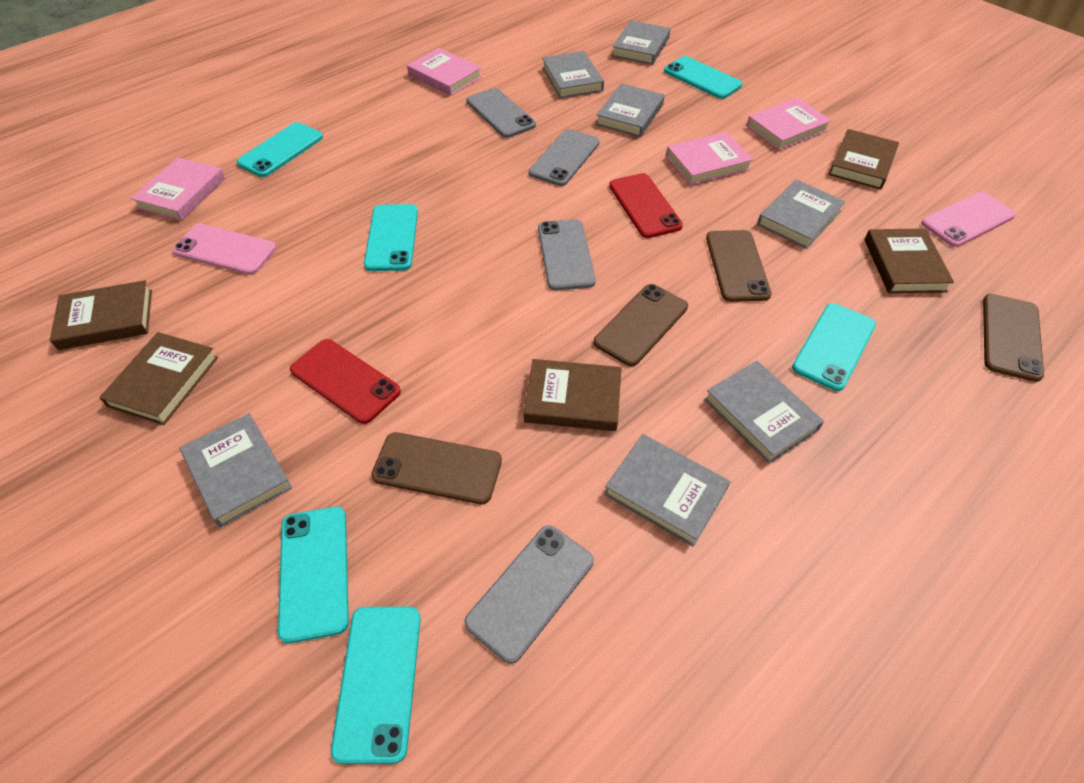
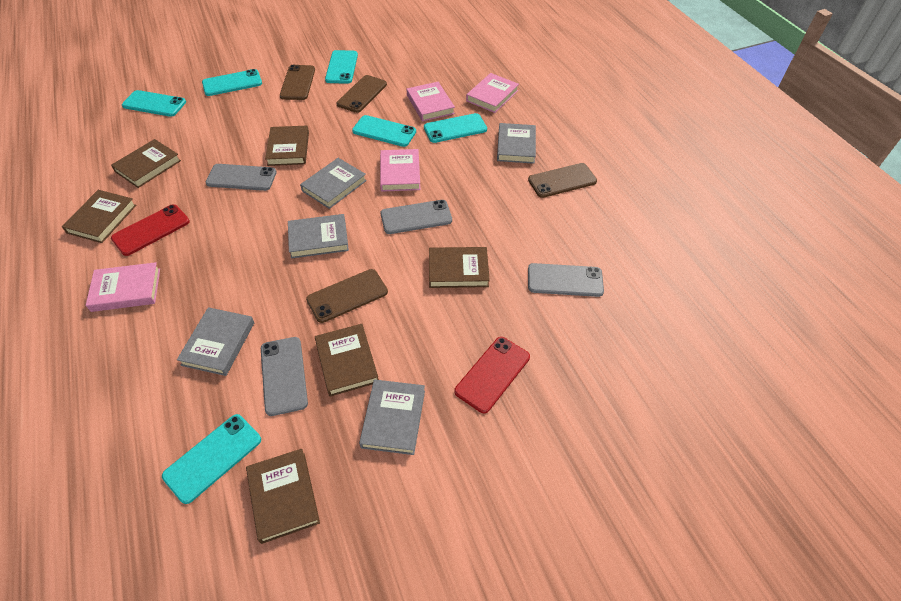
brown book: 5 -> 6
grey book: 7 -> 5
pink phone: 2 -> 0

